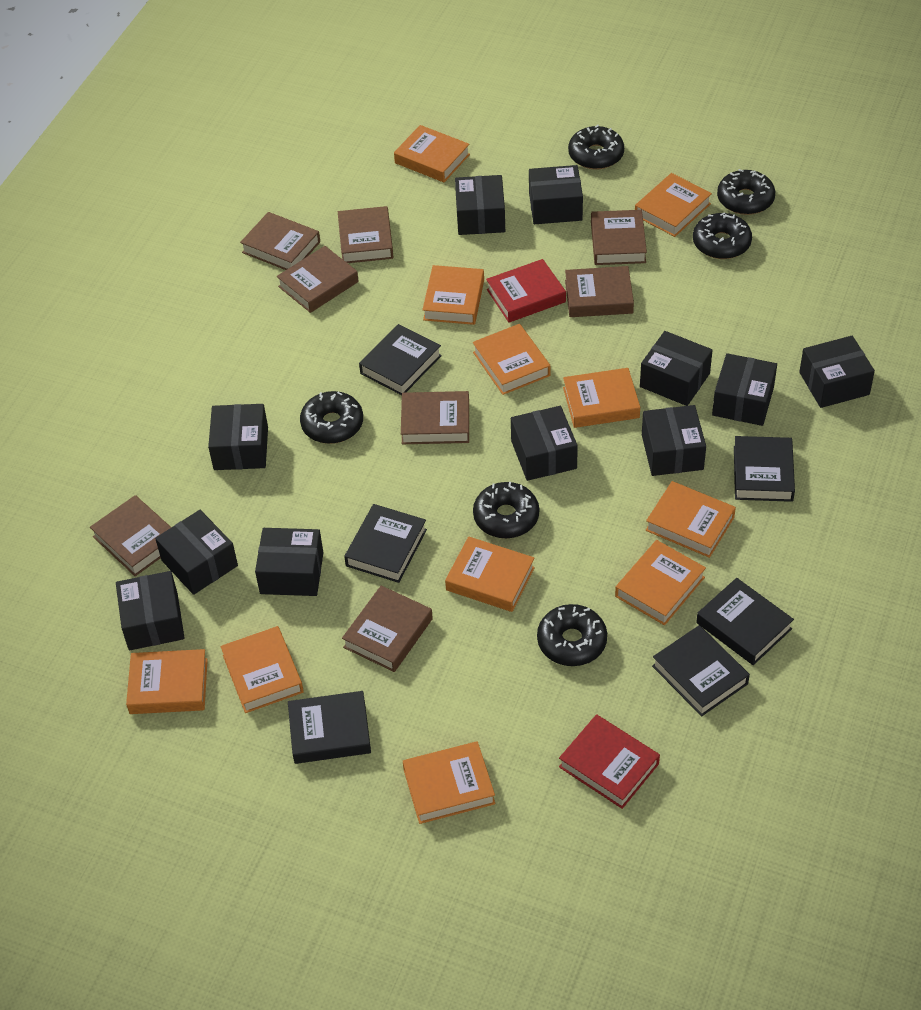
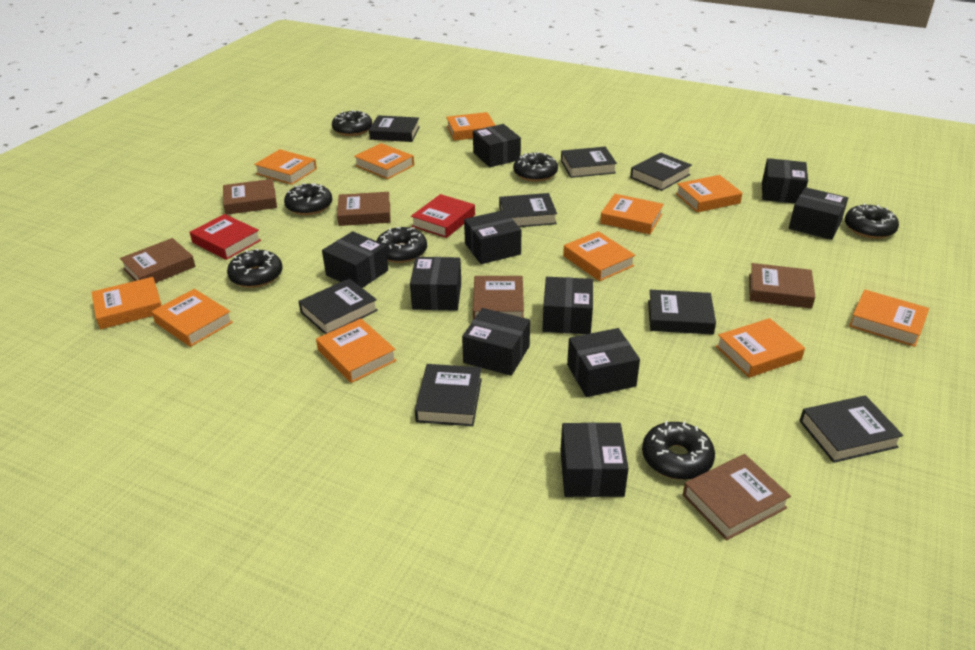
black book: 6 -> 8
black box: 11 -> 10
black donut: 6 -> 7
brown book: 8 -> 6

